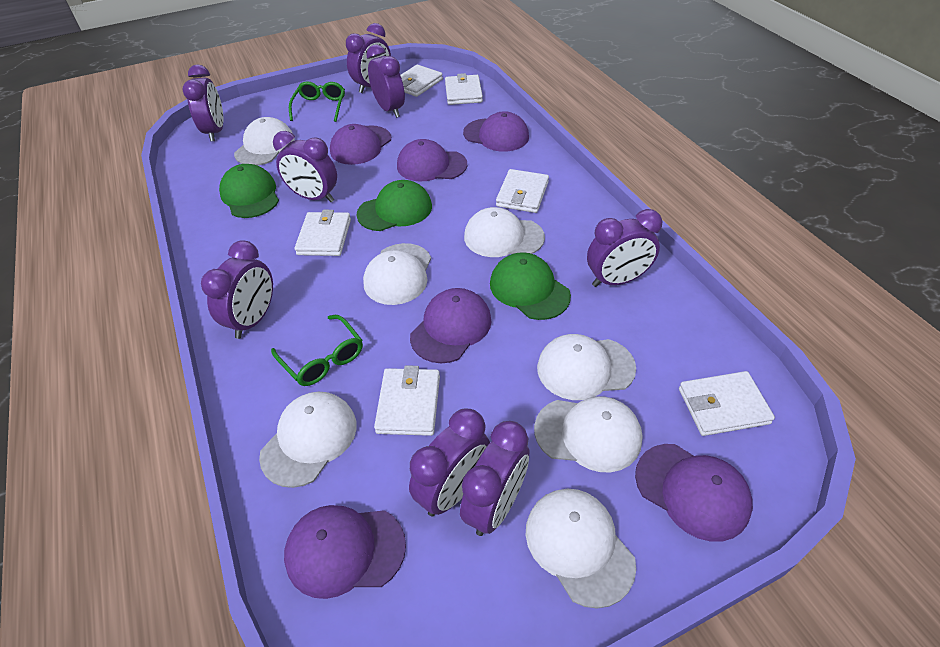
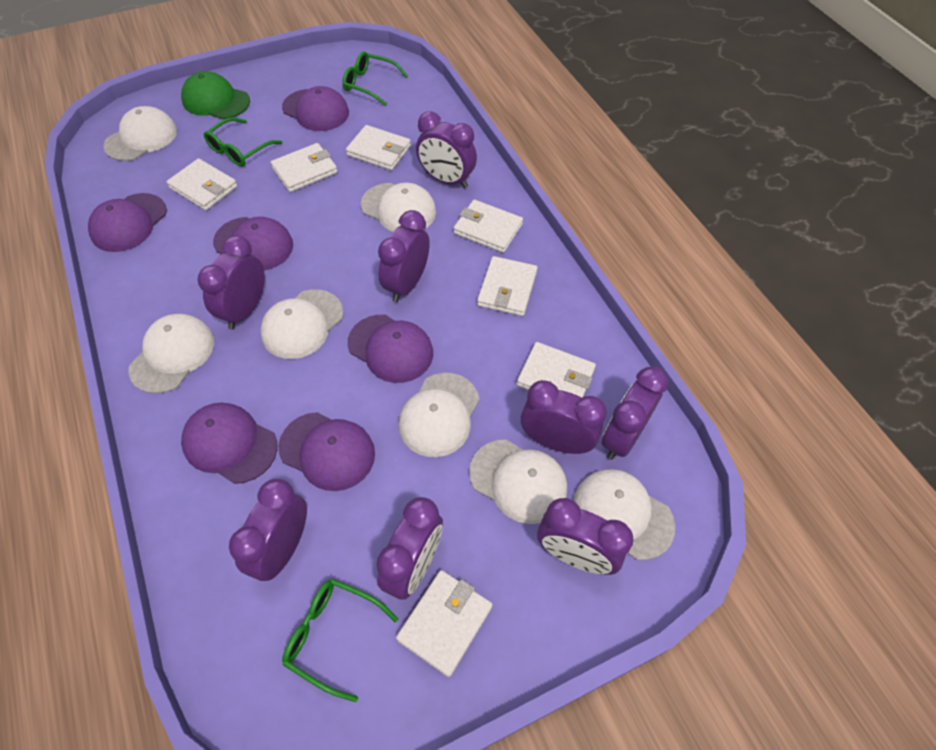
green cap: 3 -> 1
green glasses: 2 -> 3
white wallet: 6 -> 7

